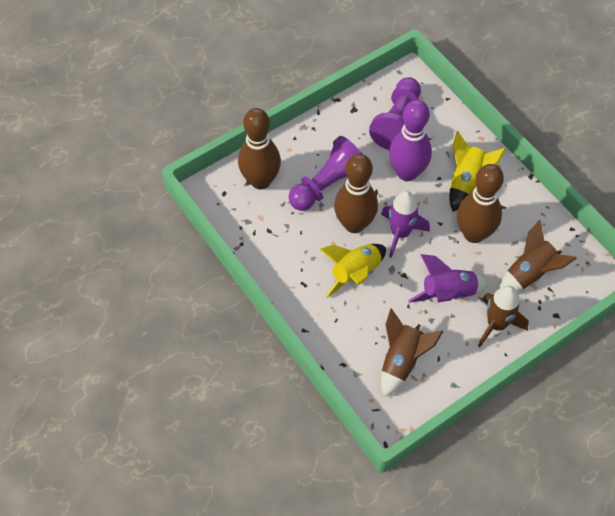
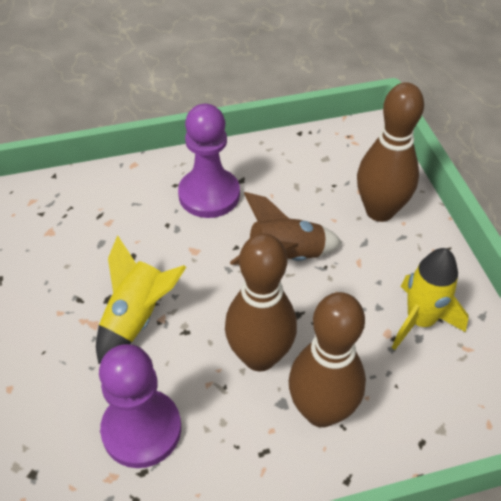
brown rocket: 3 -> 1
purple bowling pin: 1 -> 0
purple rocket: 2 -> 0

